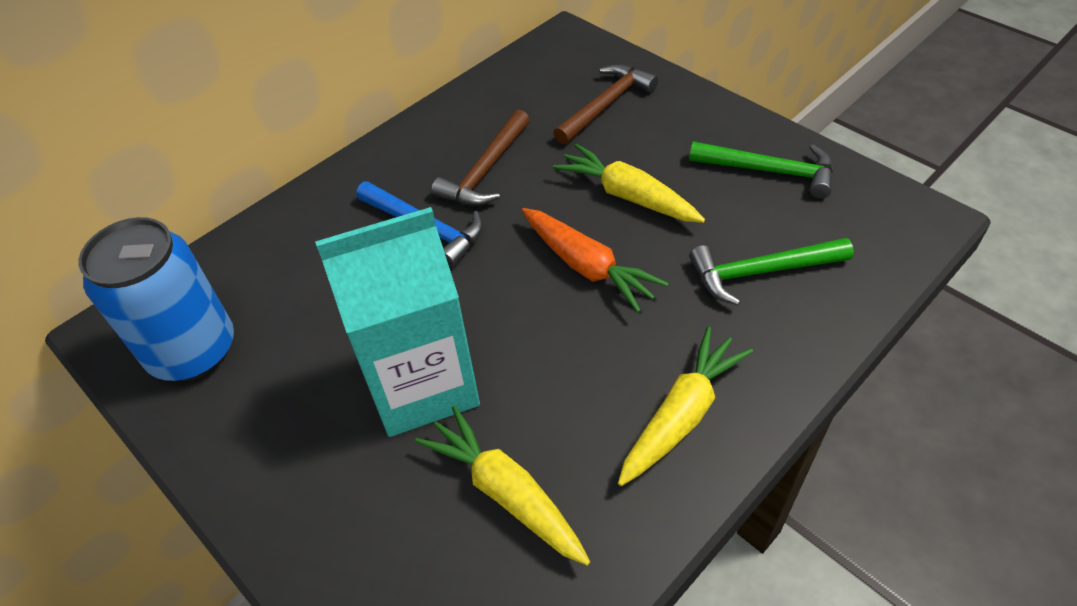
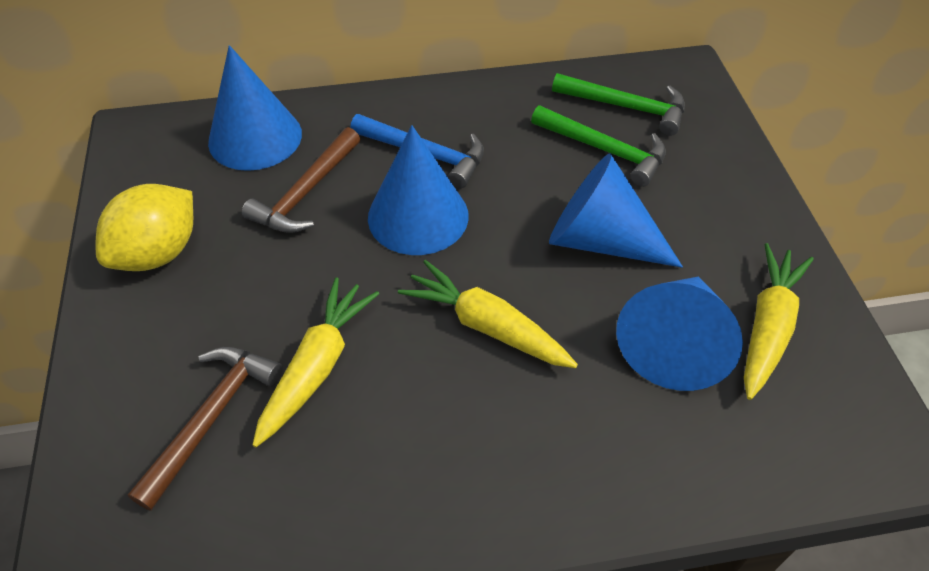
blue can: 1 -> 0
blue cone: 0 -> 4
orange carrot: 1 -> 0
turquoise carton: 1 -> 0
yellow lemon: 0 -> 1

